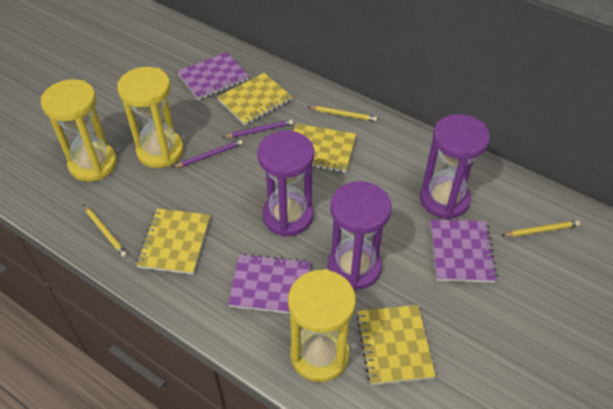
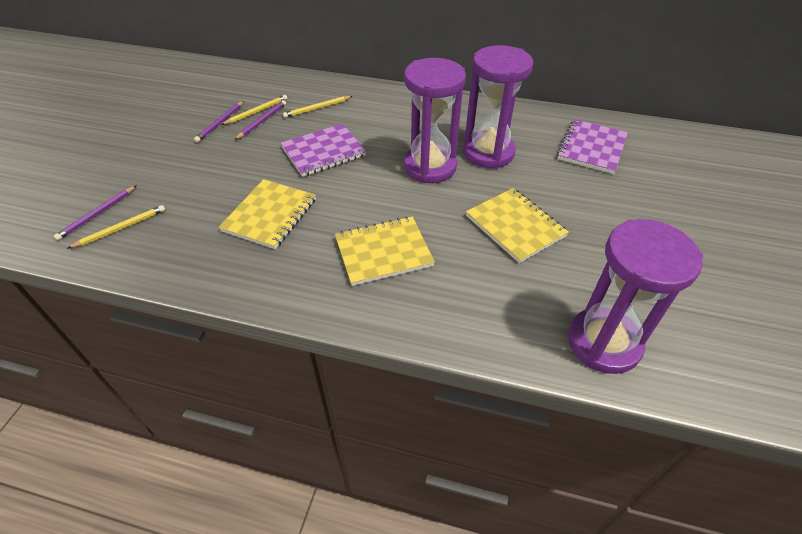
purple notebook: 3 -> 2
purple pencil: 2 -> 3
yellow hourglass: 3 -> 0
yellow notebook: 4 -> 3

